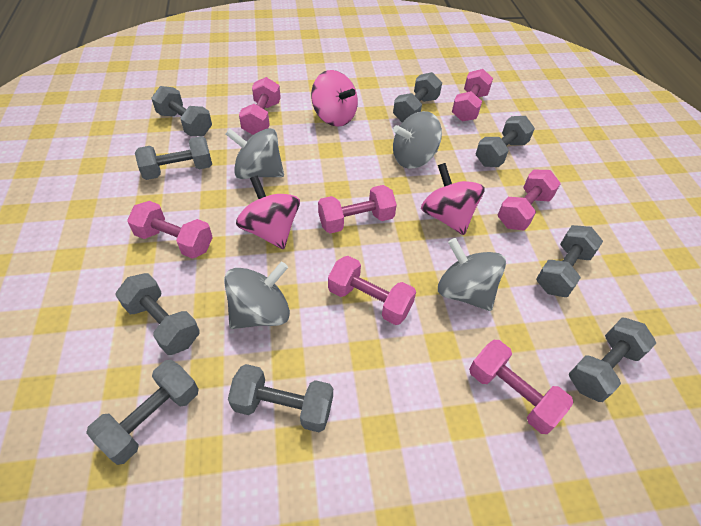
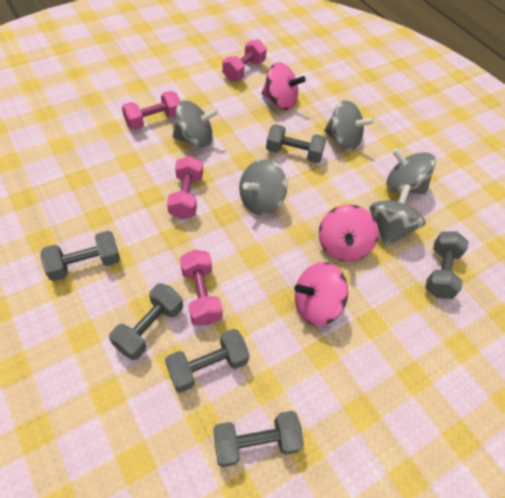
grey dumbbell: 9 -> 6
grey spinning top: 4 -> 5
pink dumbbell: 7 -> 4

